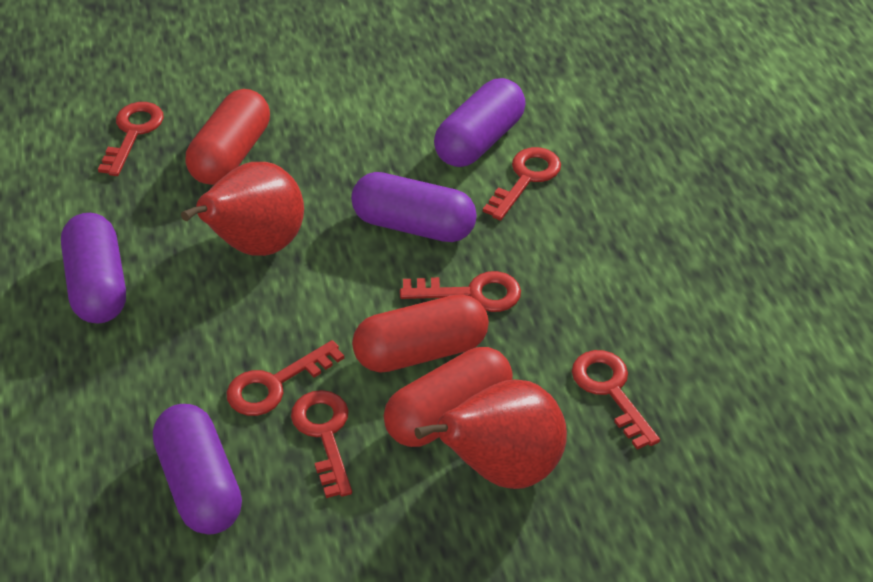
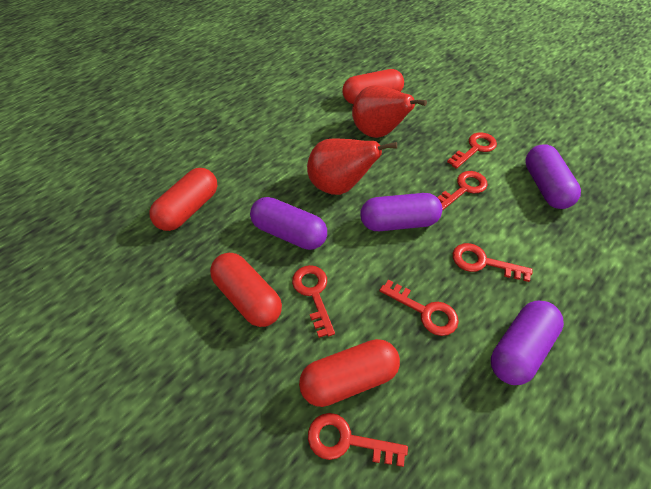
red capsule: 3 -> 4

